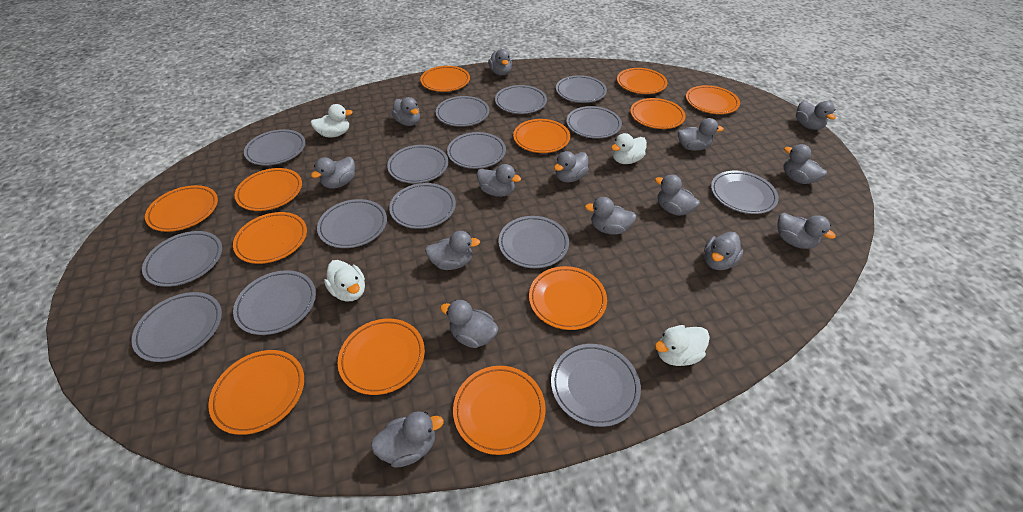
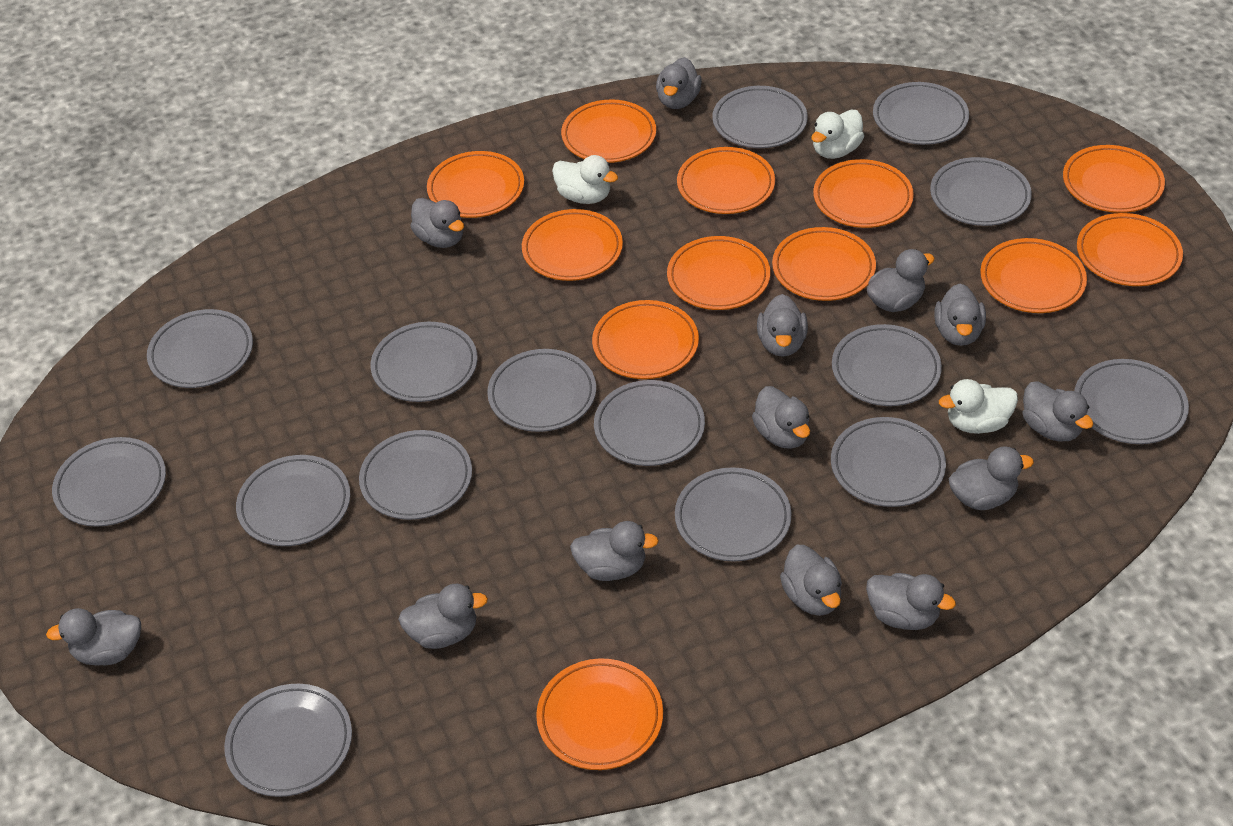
grey duck: 15 -> 13
white duck: 4 -> 3

